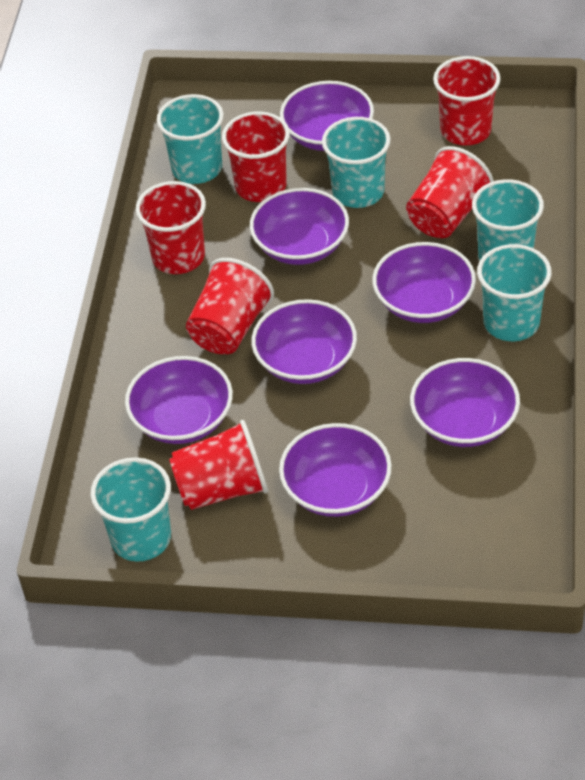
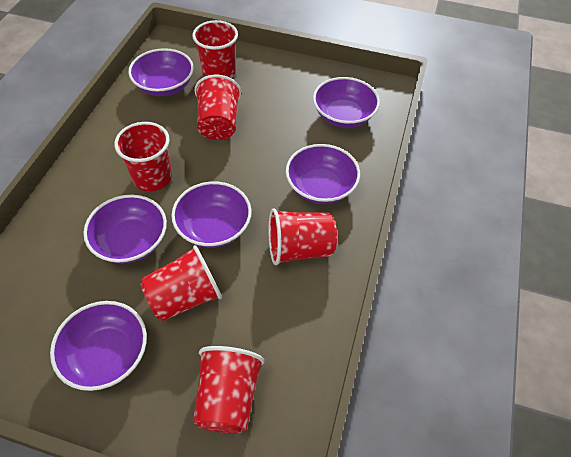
purple bowl: 7 -> 6
turquoise cup: 5 -> 0

